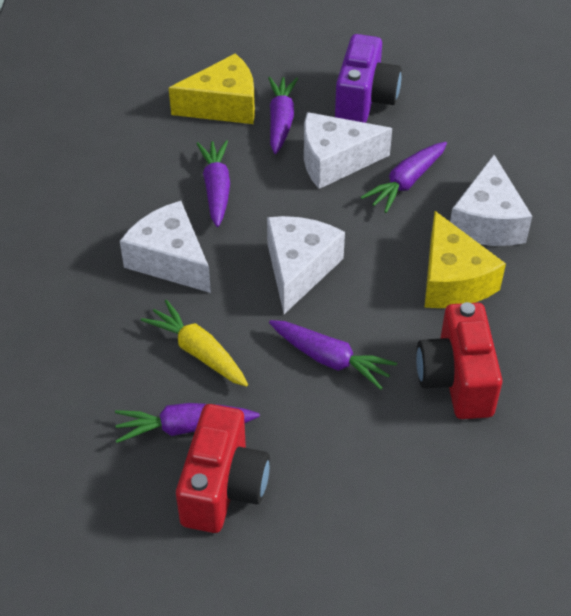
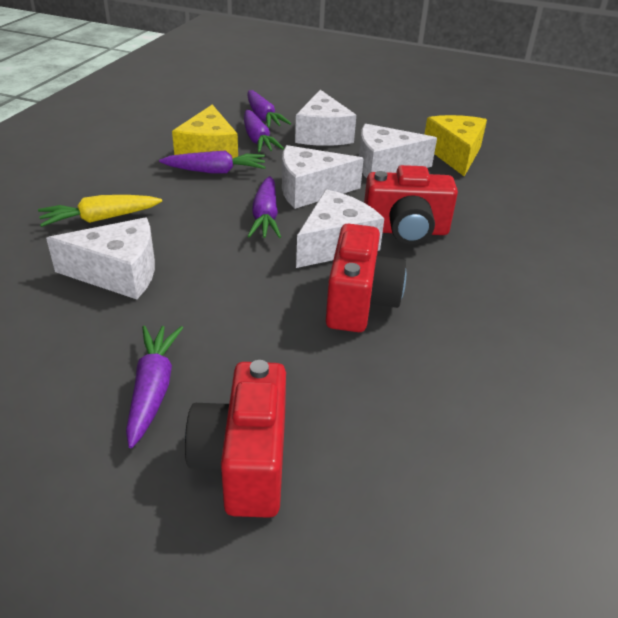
purple camera: 1 -> 0
red camera: 2 -> 3
white cheese: 4 -> 5

